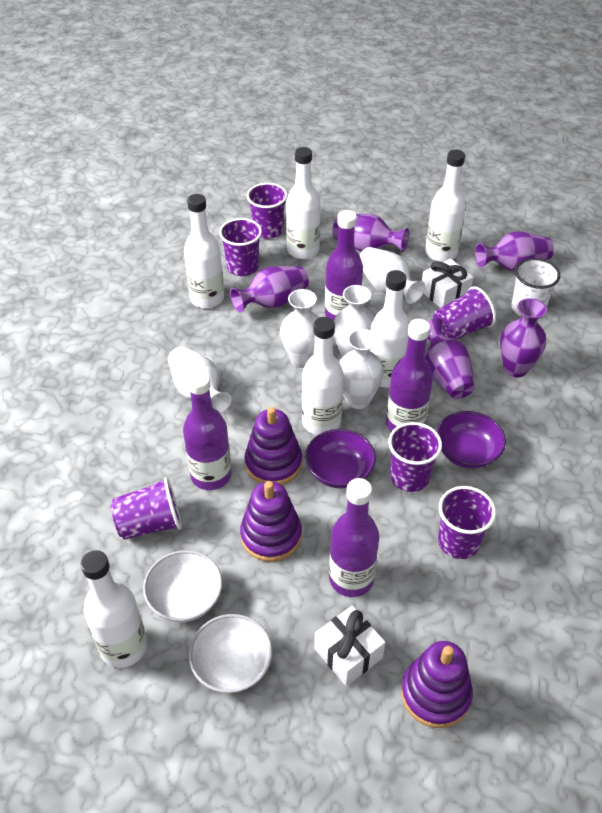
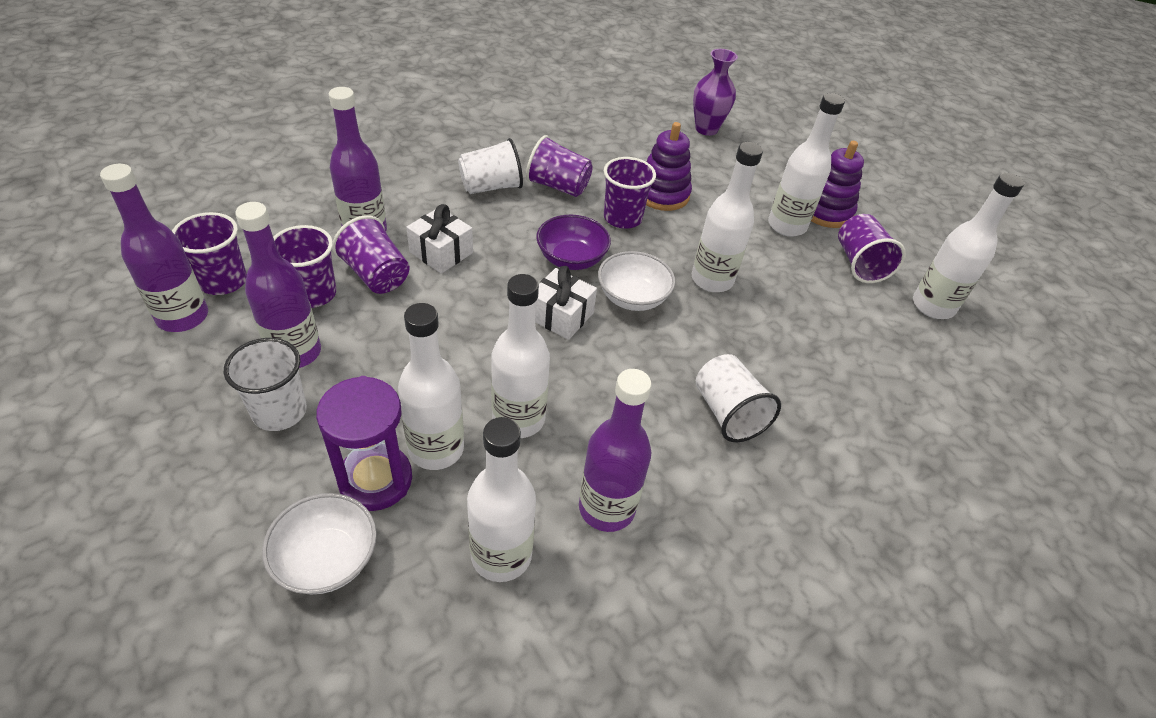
purple bowl: 2 -> 1
purple hourglass: 0 -> 1
purple stacking toy: 3 -> 2
purple vase: 5 -> 1
white cup: 1 -> 3
white vase: 5 -> 0

